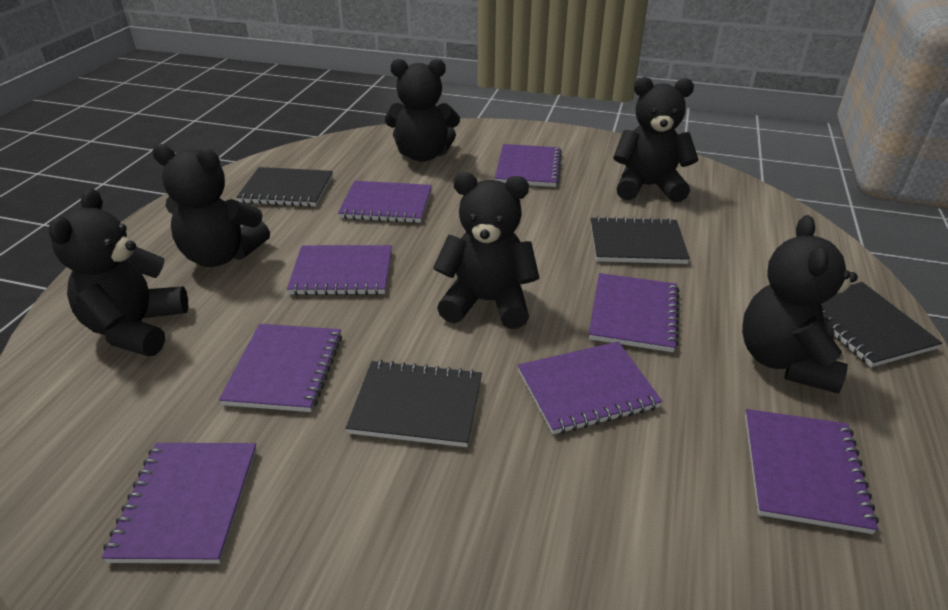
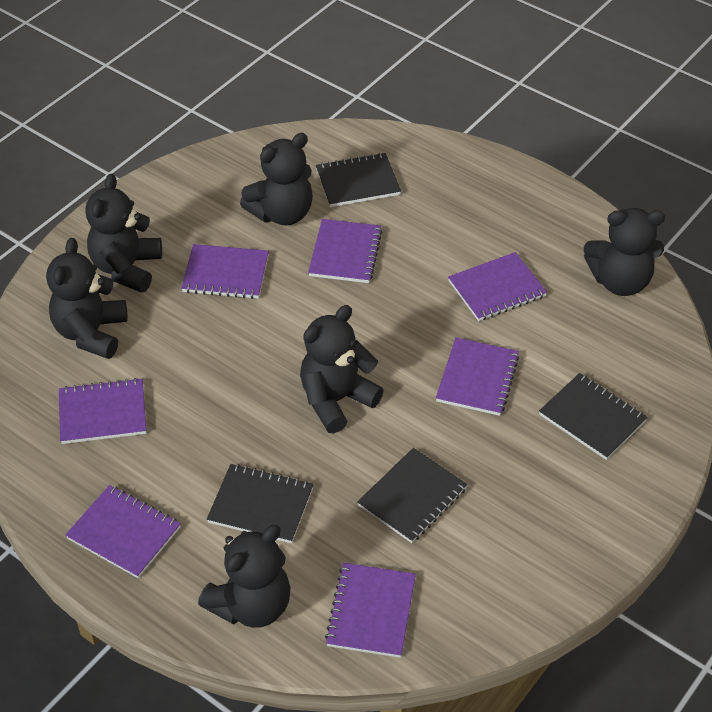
purple notebook: 8 -> 7

